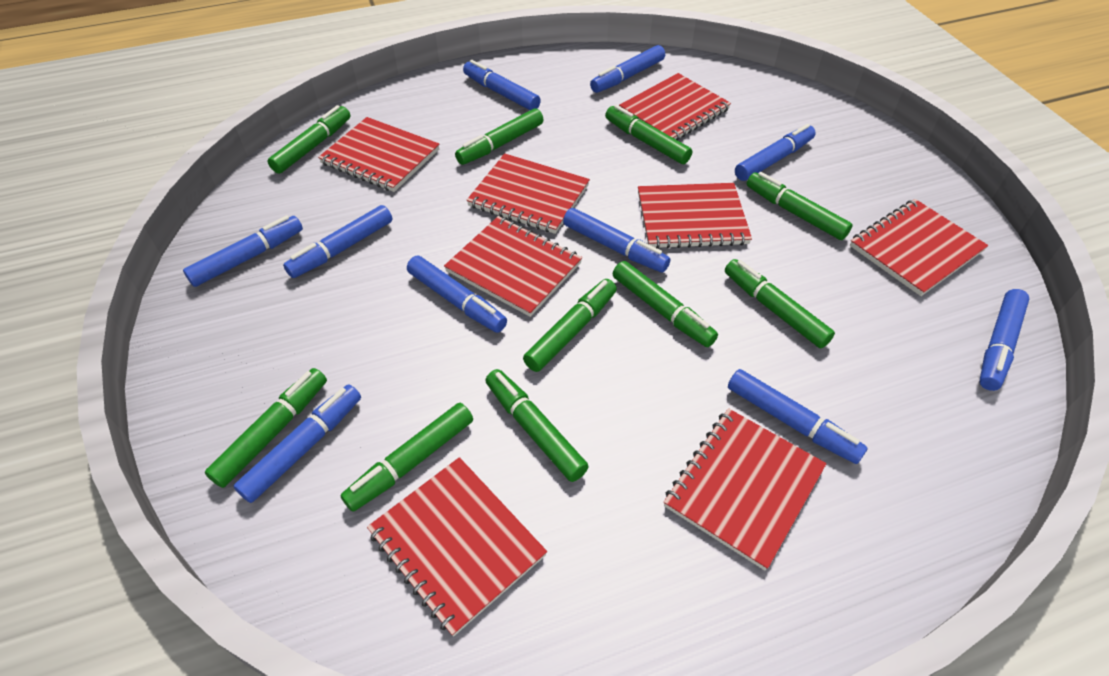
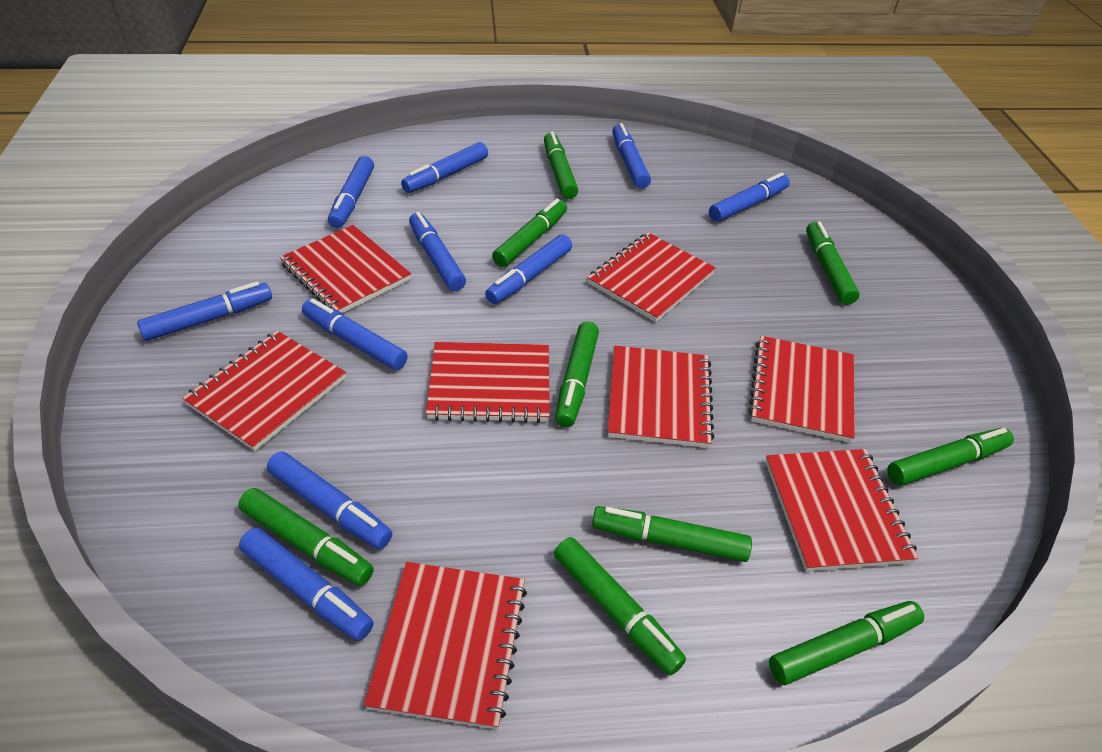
green marker: 10 -> 9

